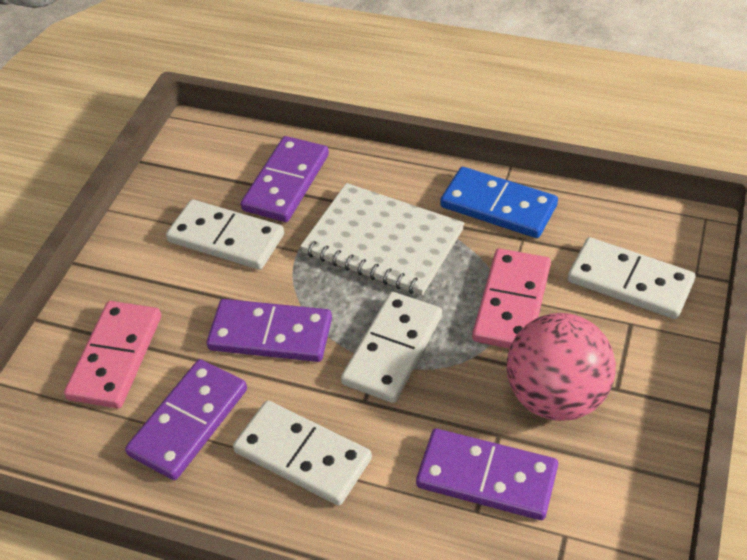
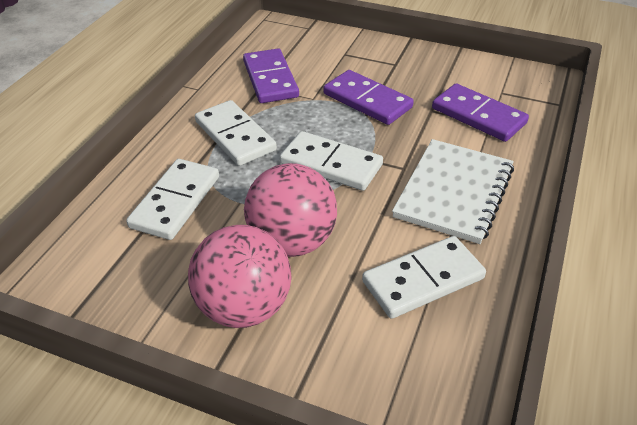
blue domino: 1 -> 0
pink ball: 1 -> 2
pink domino: 2 -> 0
purple domino: 4 -> 3

